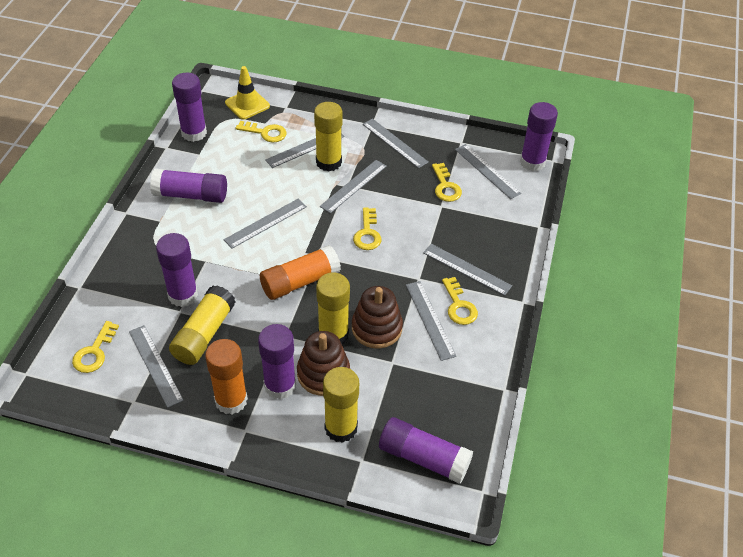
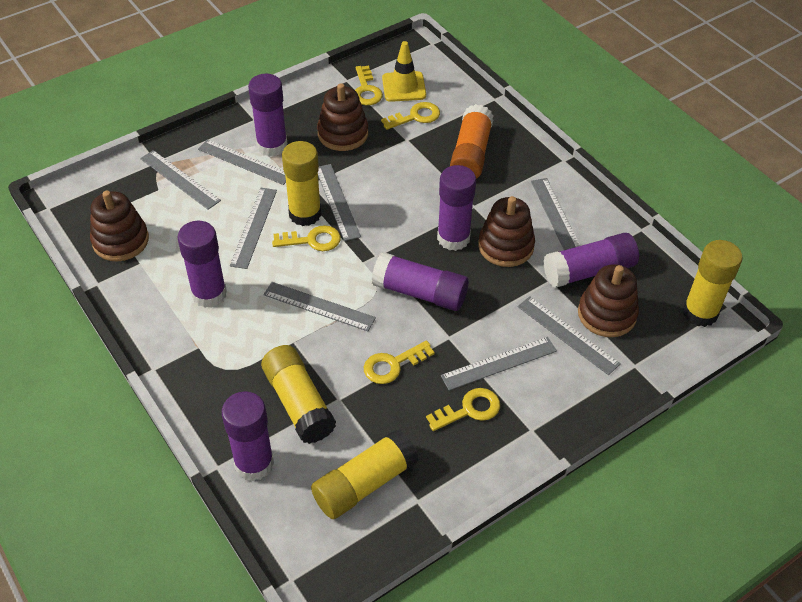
brown stacking toy: 2 -> 4
orange glue stick: 2 -> 1

